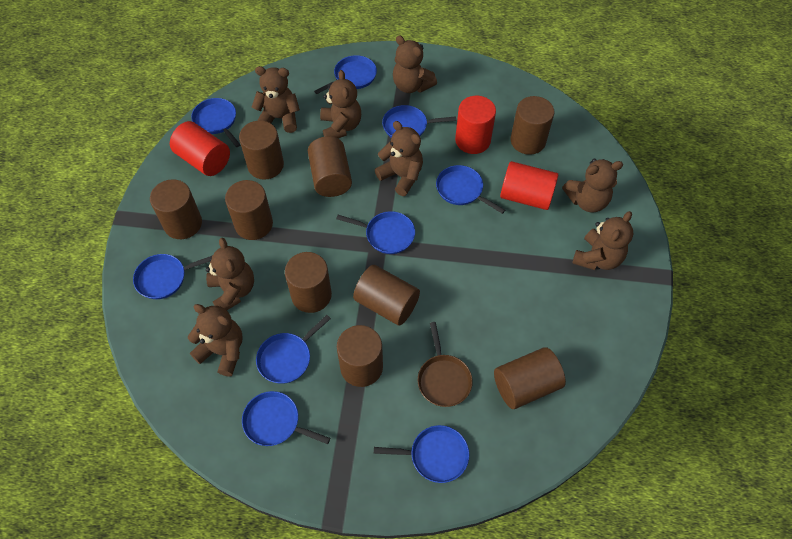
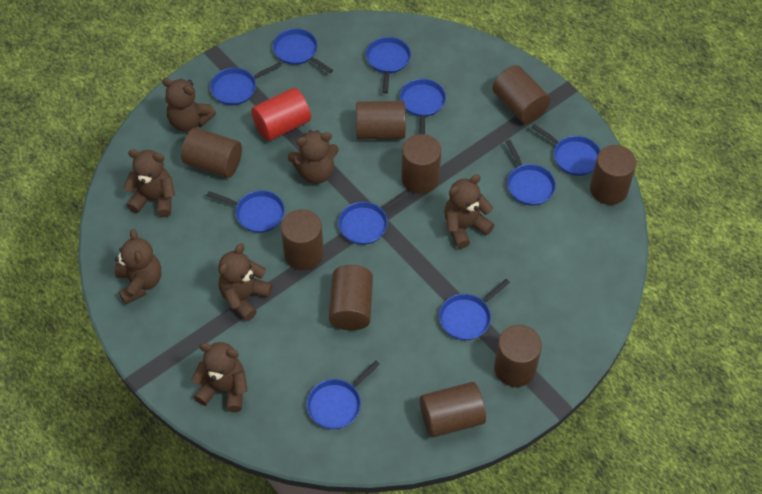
blue pan: 9 -> 10
brown pan: 1 -> 0
brown teddy bear: 8 -> 7
red cylinder: 3 -> 1

